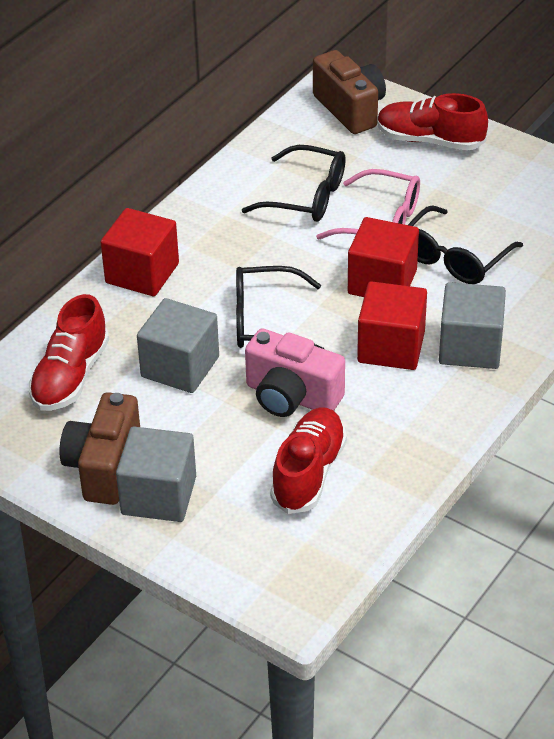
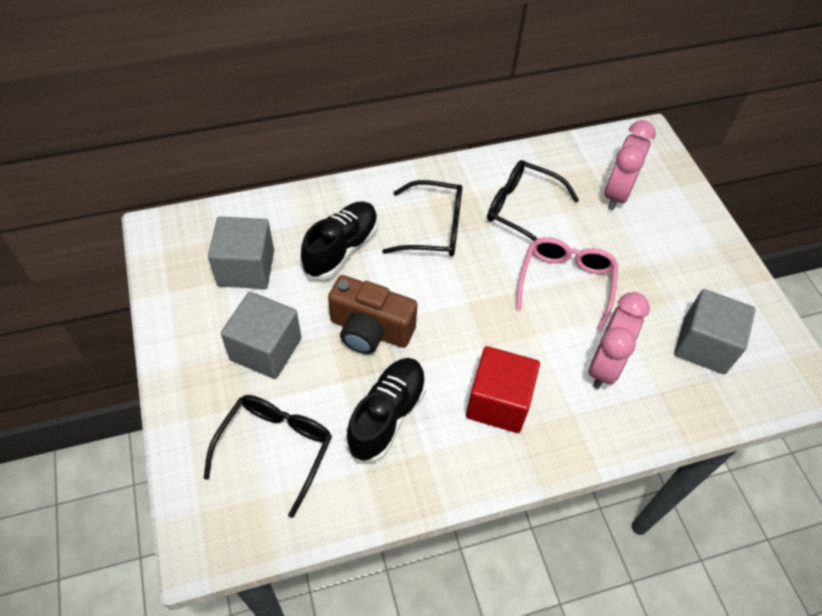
black shoe: 0 -> 2
brown camera: 2 -> 1
pink camera: 1 -> 0
pink clock: 0 -> 2
red cube: 3 -> 1
red shoe: 3 -> 0

